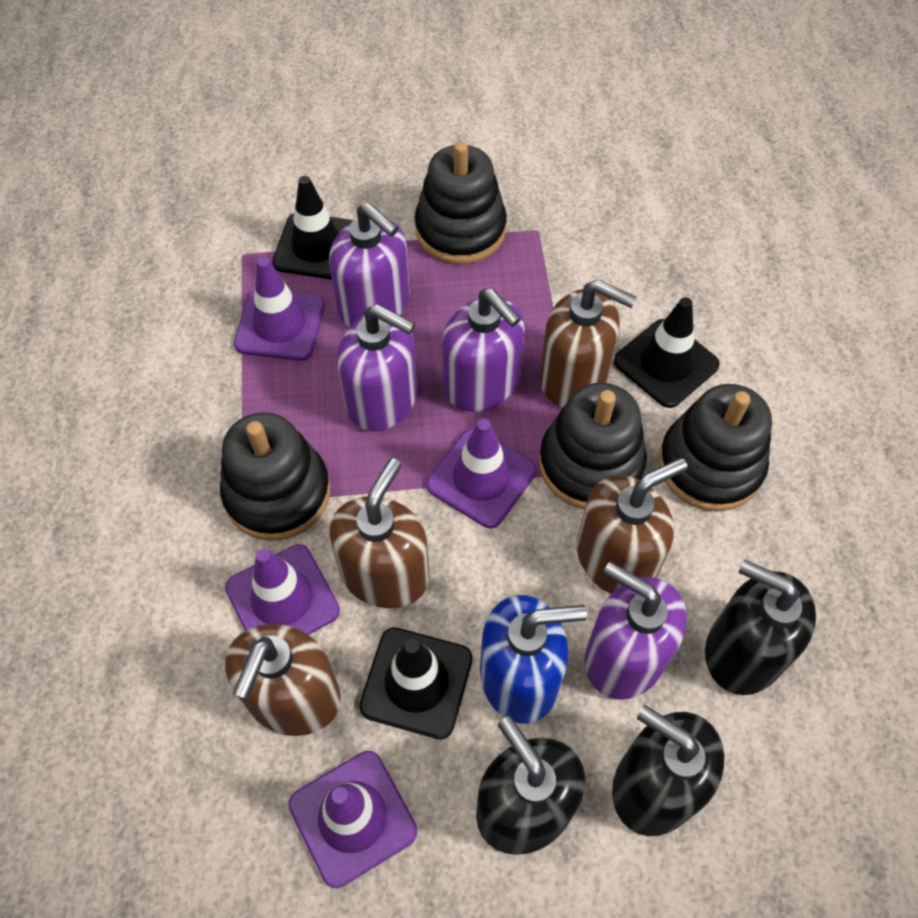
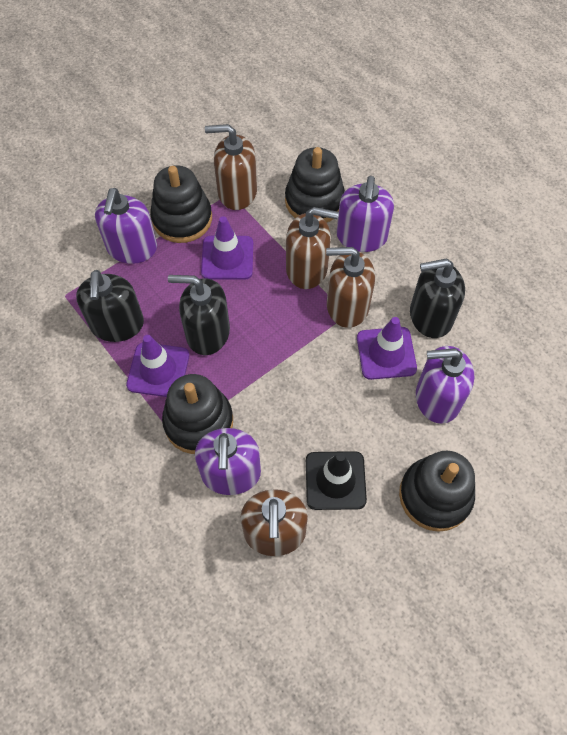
black traffic cone: 3 -> 1
blue soap dispenser: 1 -> 0
purple traffic cone: 4 -> 3

